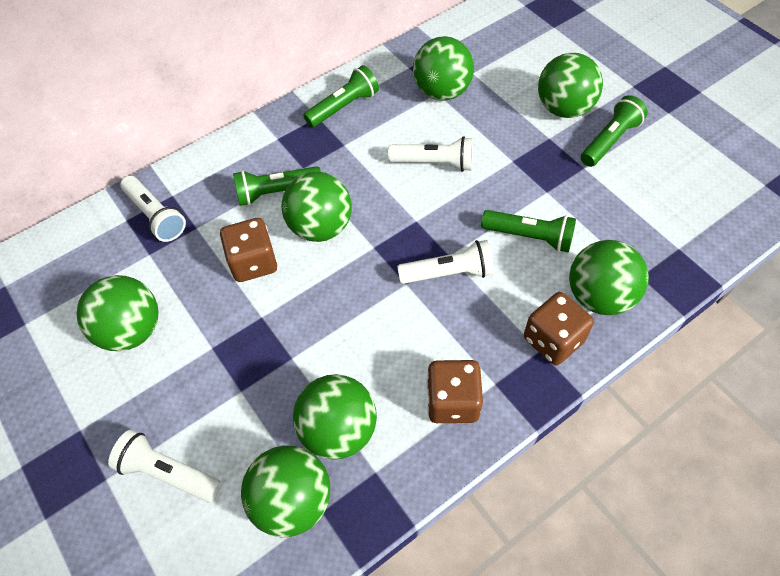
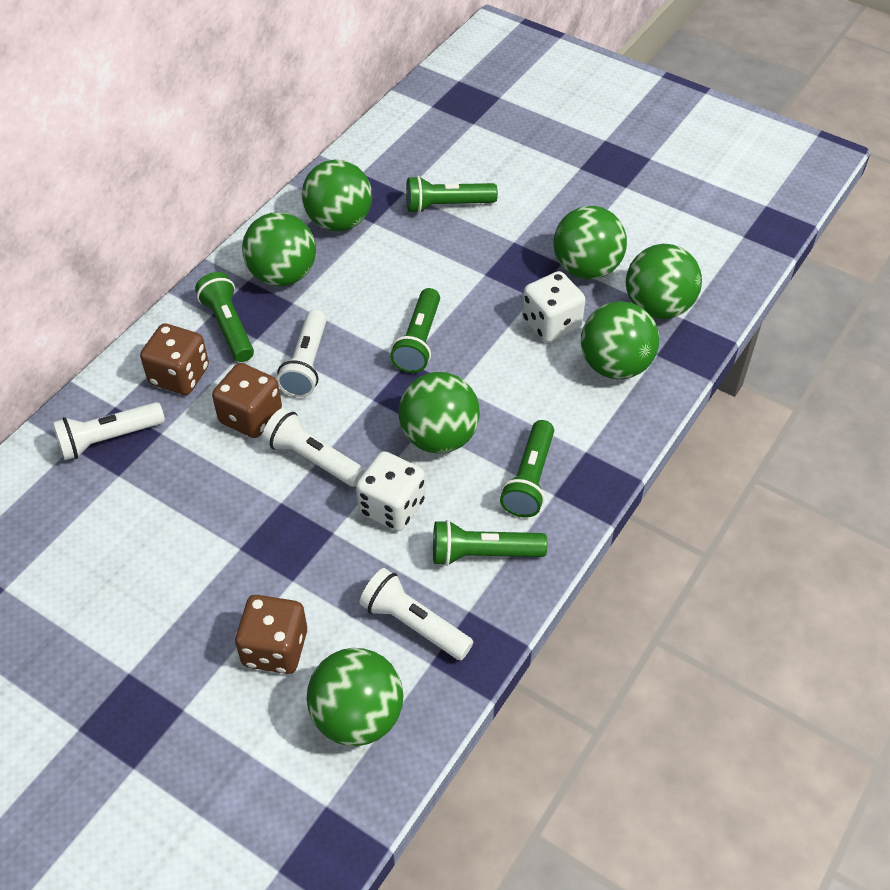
green flashlight: 4 -> 5
white dice: 0 -> 2

